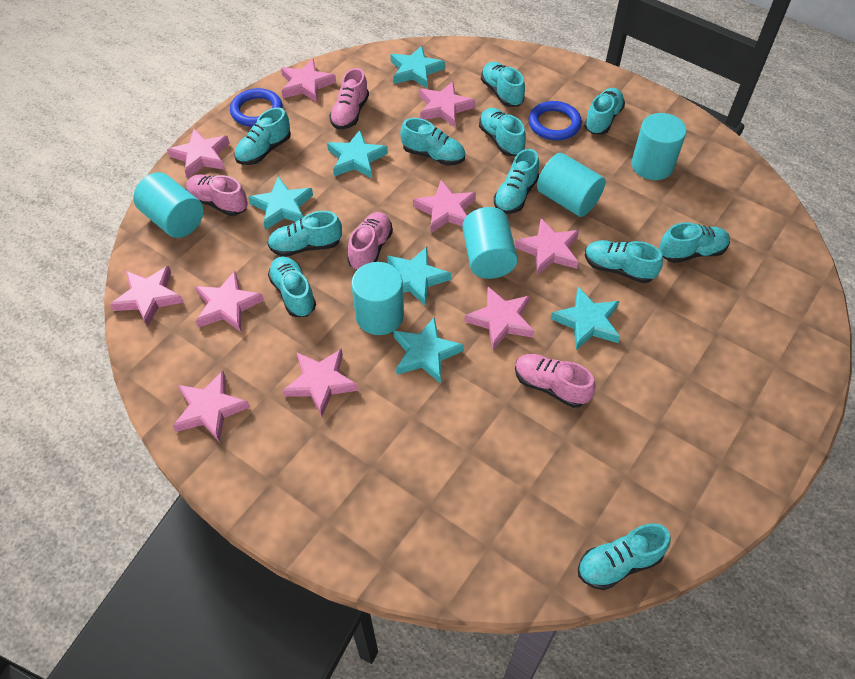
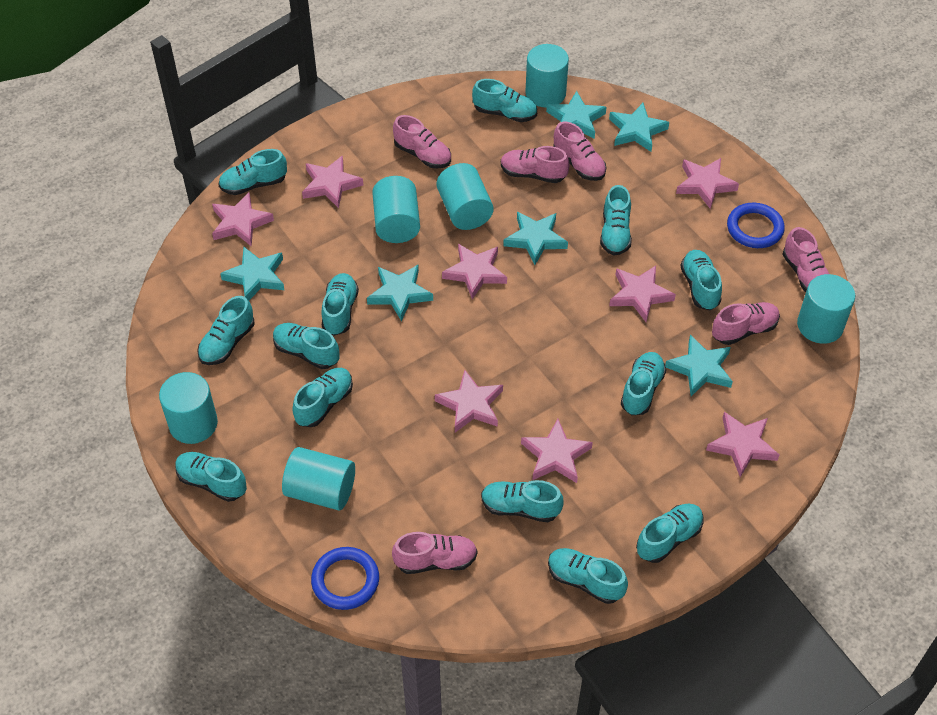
pink shoe: 4 -> 6
pink star: 10 -> 8
turquoise cylinder: 5 -> 6
turquoise shoe: 11 -> 13

